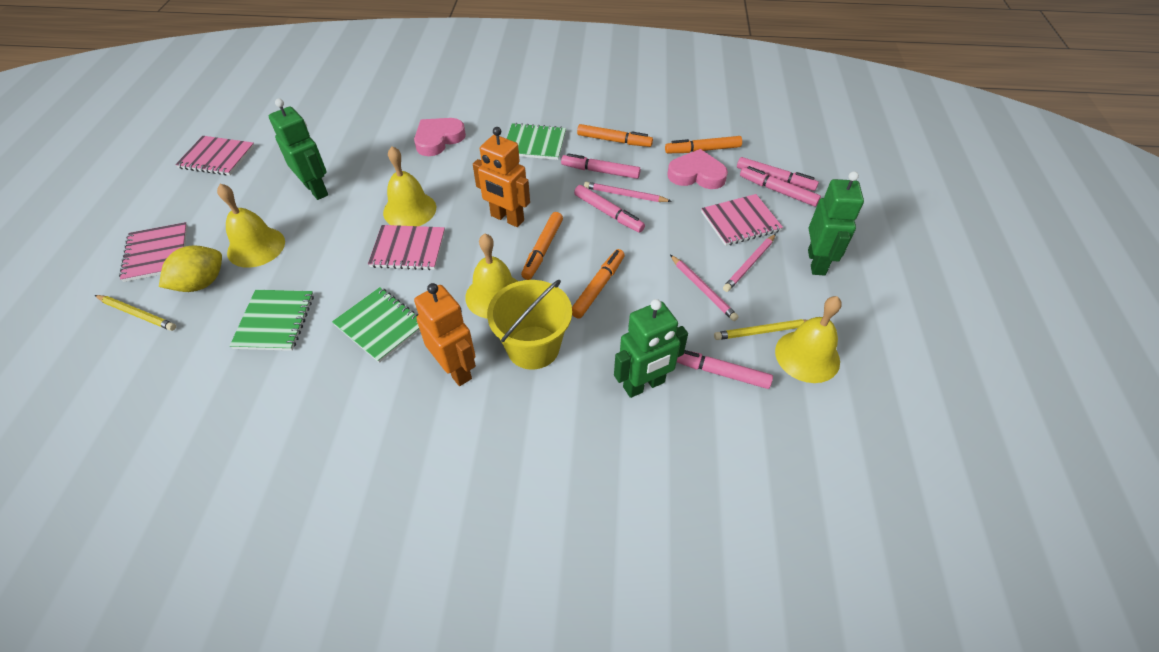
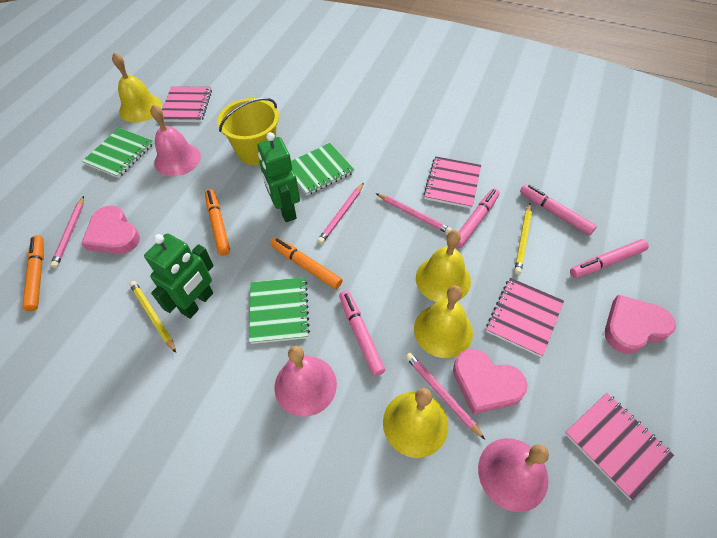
green robot: 3 -> 2
orange marker: 4 -> 3
orange robot: 2 -> 0
pink bell: 0 -> 3
pink heart: 2 -> 3
pink marker: 5 -> 4
pink pencil: 3 -> 4
yellow lemon: 1 -> 0

